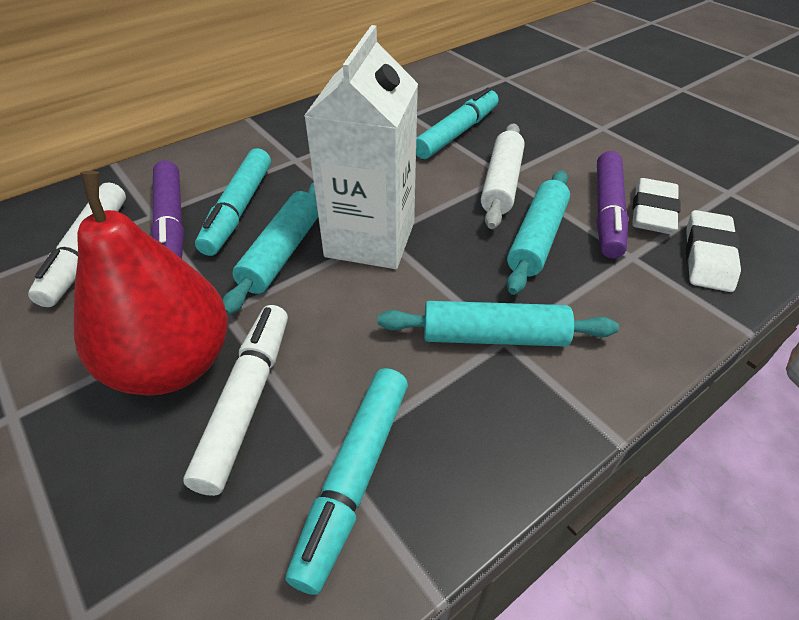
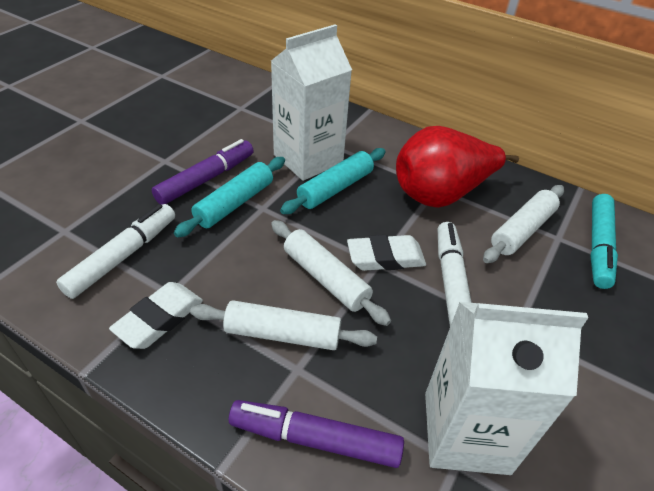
turquoise marker: 3 -> 1
turquoise rolling pin: 3 -> 2
white carton: 1 -> 2
white rolling pin: 1 -> 3

